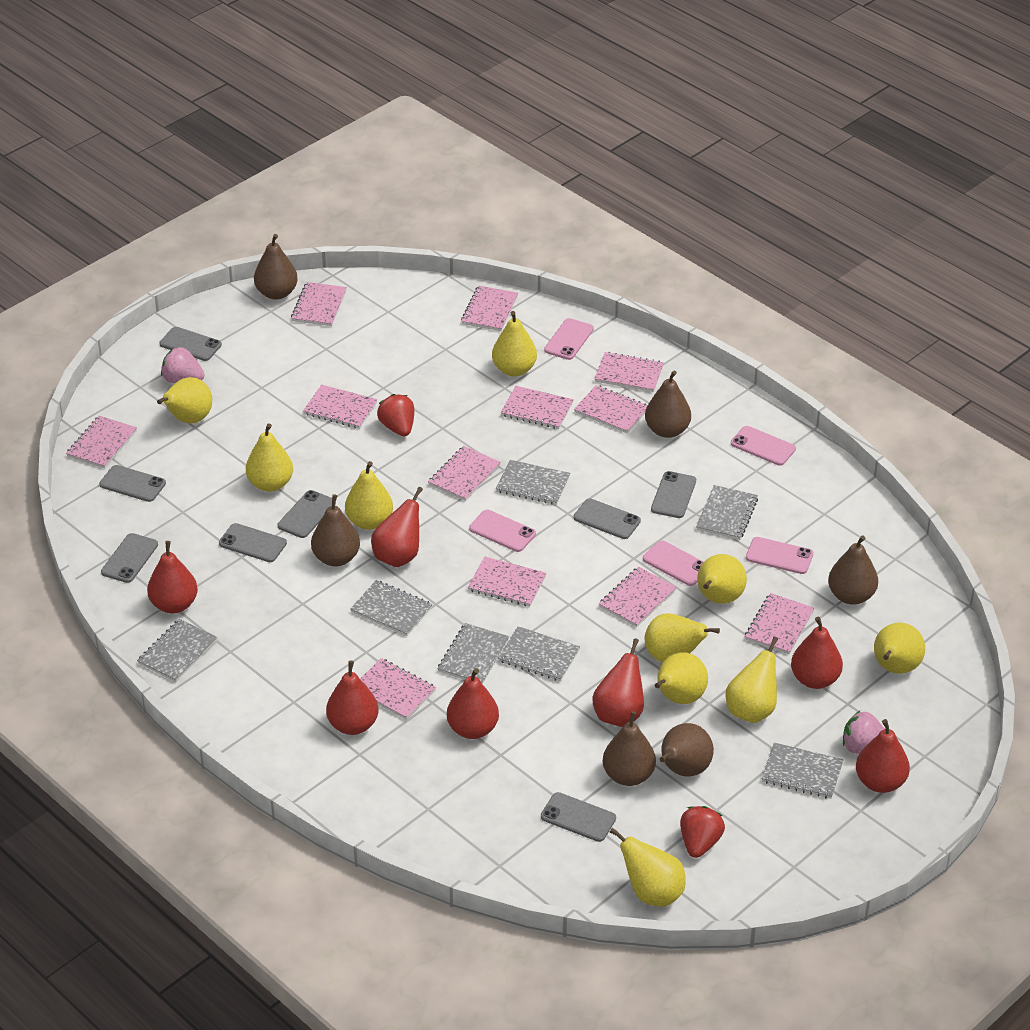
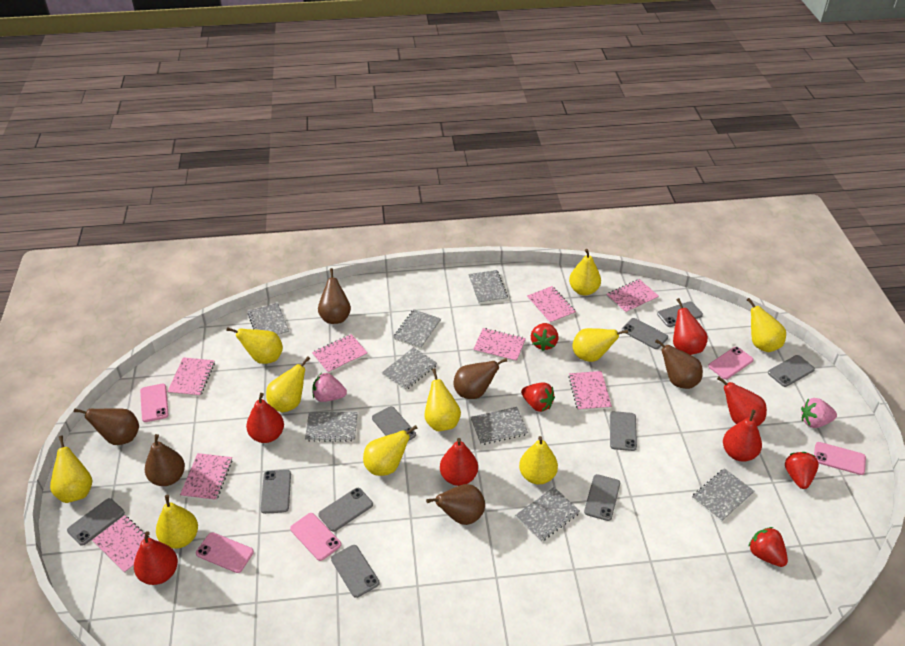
grey notebook: 7 -> 8
grey phone: 8 -> 10
pink notebook: 12 -> 8
red pear: 7 -> 6
red strawberry: 2 -> 4

